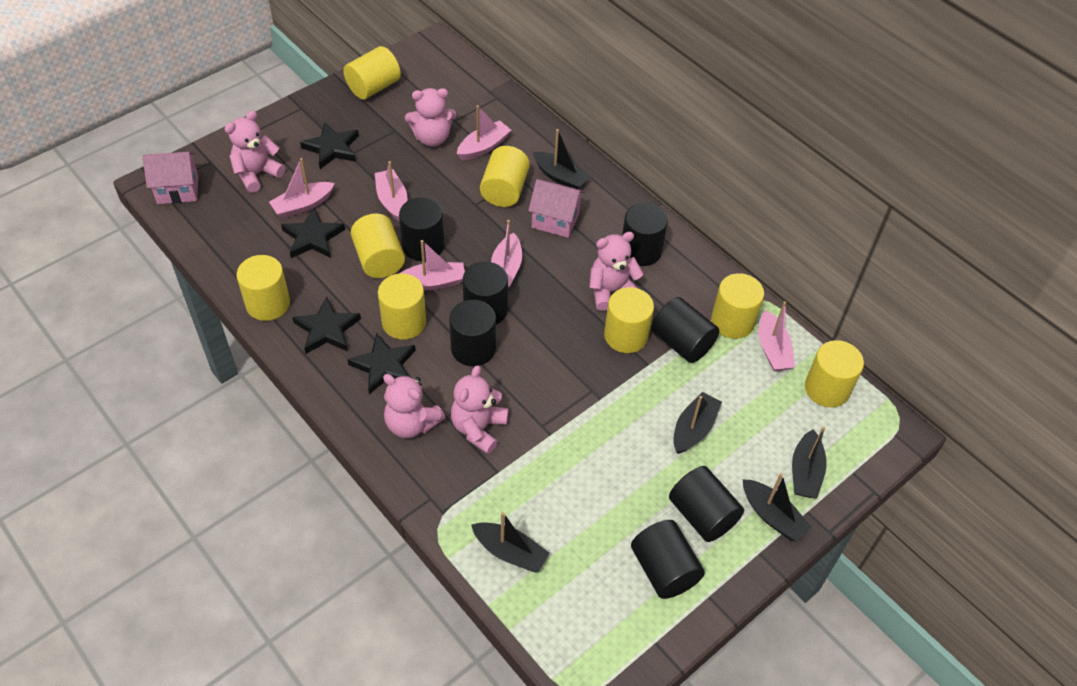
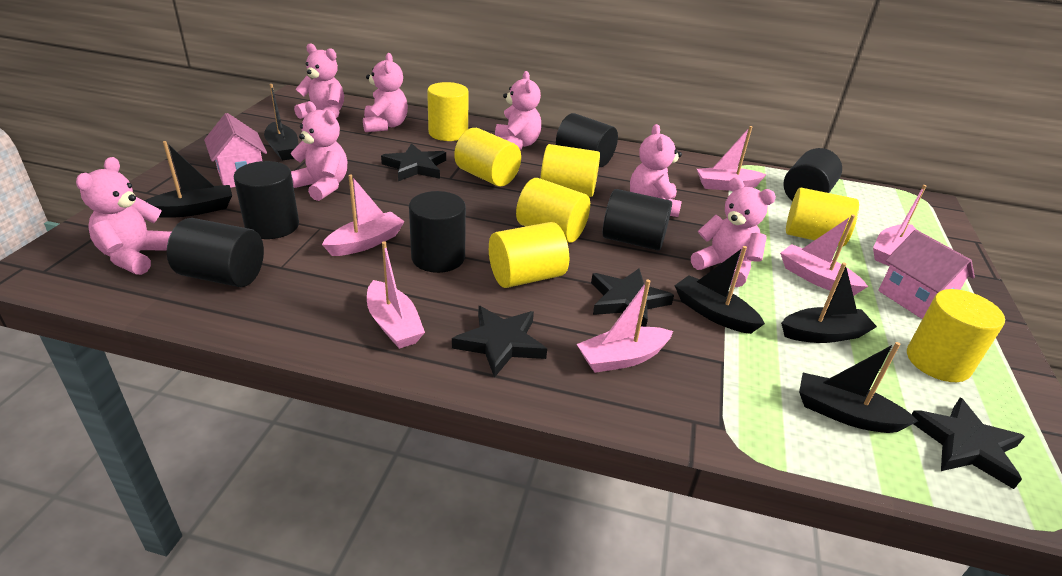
black cylinder: 7 -> 6
pink teddy bear: 5 -> 7
yellow cylinder: 8 -> 7

